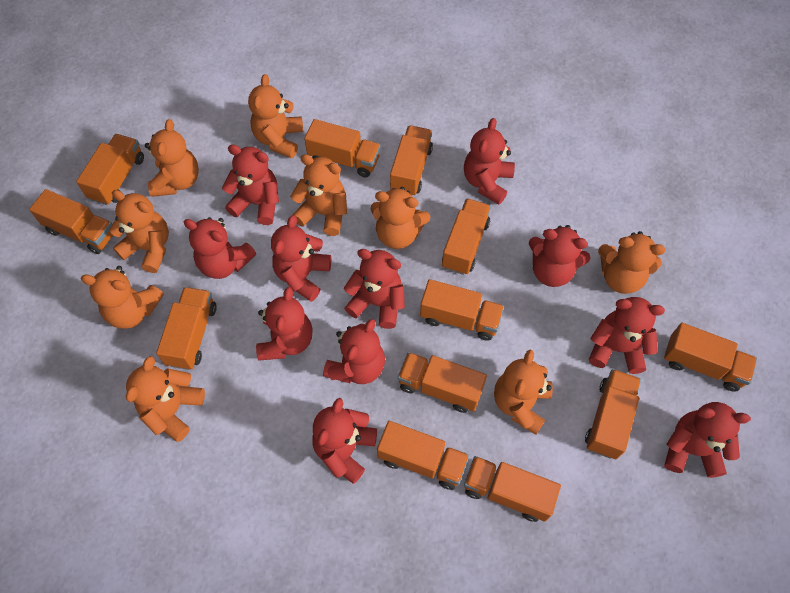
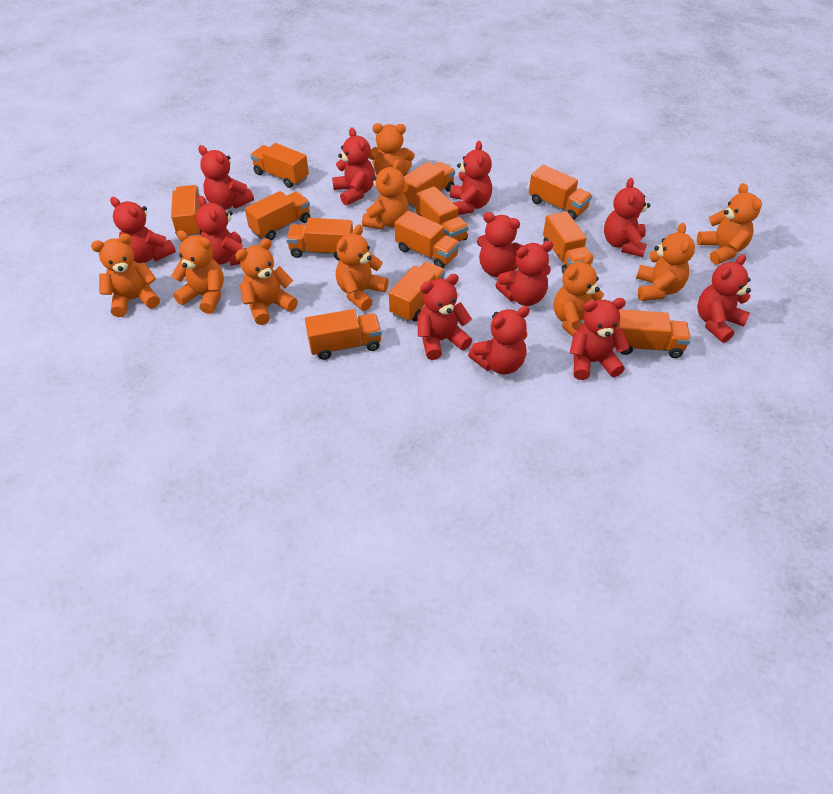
red teddy bear: 11 -> 12

